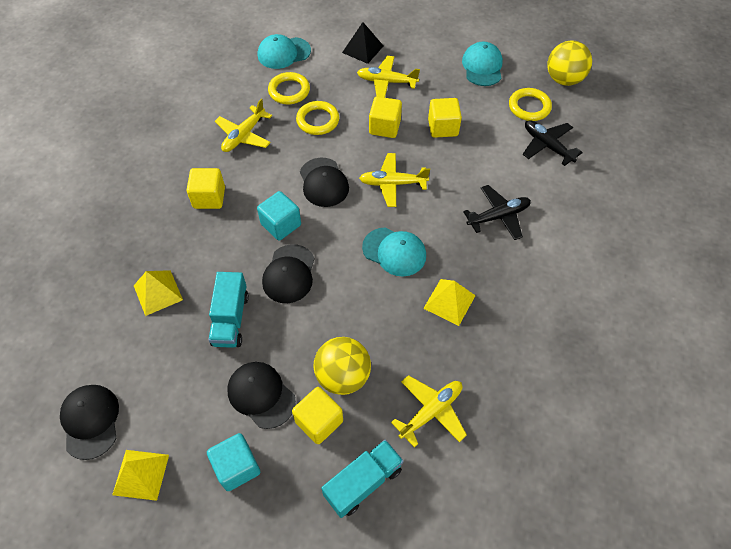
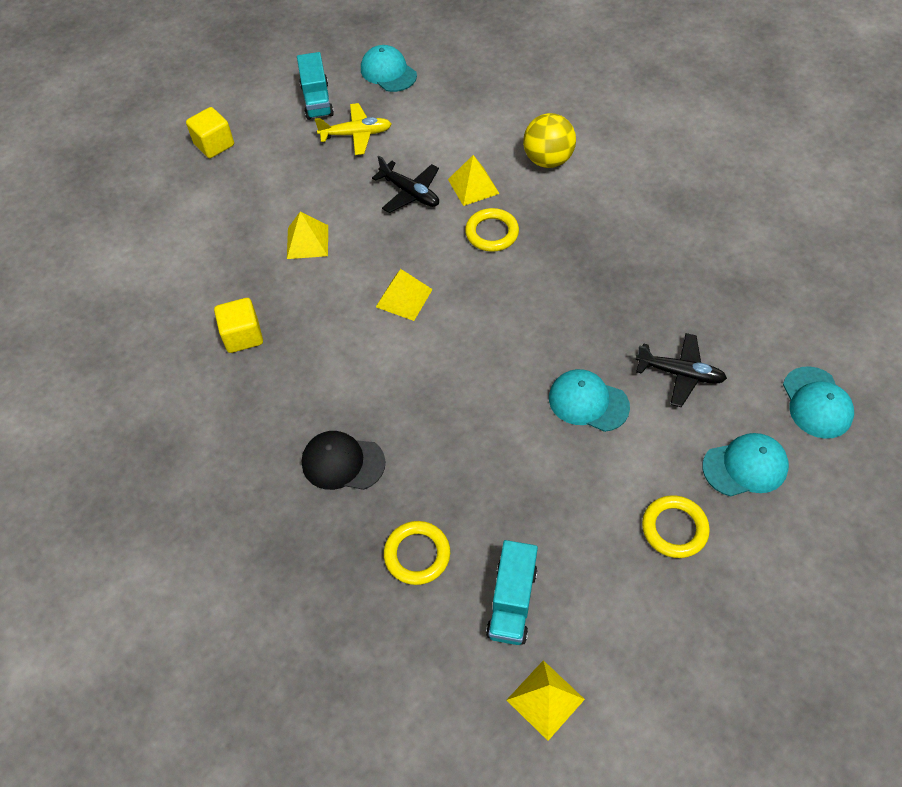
black cap: 4 -> 1
black pyramid: 1 -> 0
turquoise cap: 3 -> 4
turquoise cube: 2 -> 0
yellow ball: 2 -> 1
yellow cube: 4 -> 2
yellow plane: 4 -> 1
yellow pyramid: 3 -> 4

